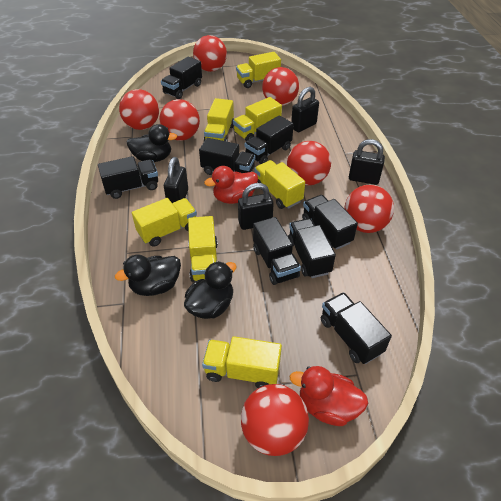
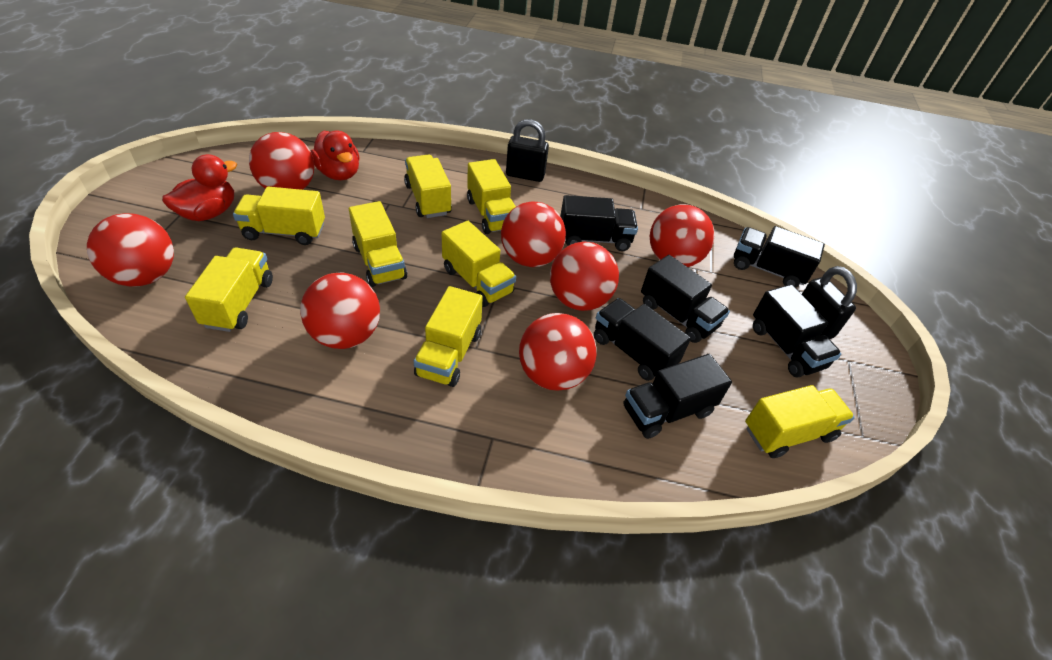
black duck: 3 -> 0
black padlock: 4 -> 2
black truck: 8 -> 6
yellow truck: 7 -> 8

